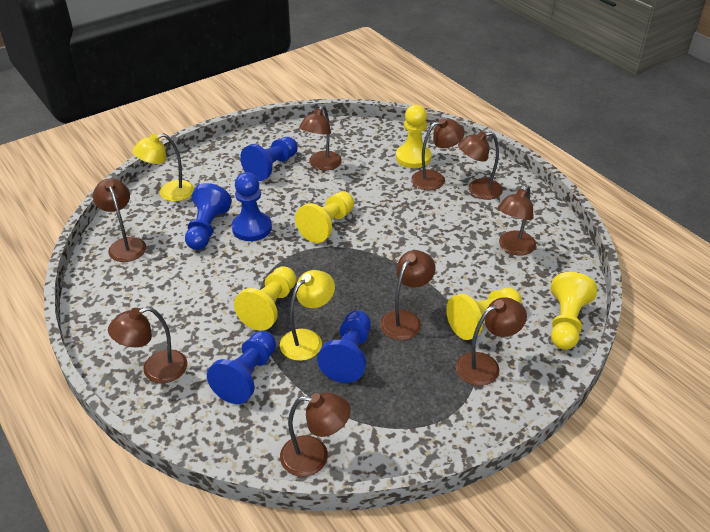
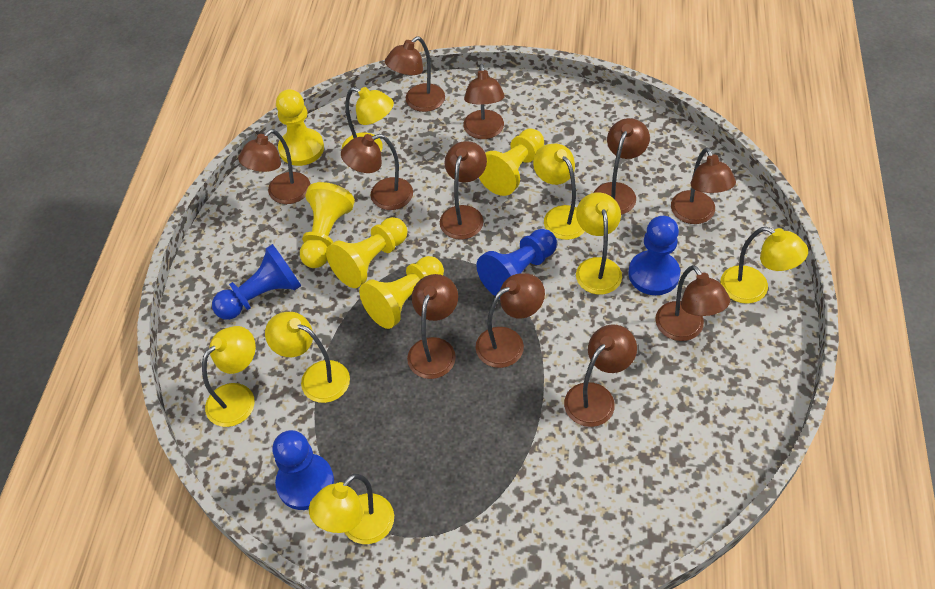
blue pawn: 5 -> 4
brown lamp: 9 -> 11
yellow lamp: 2 -> 7

